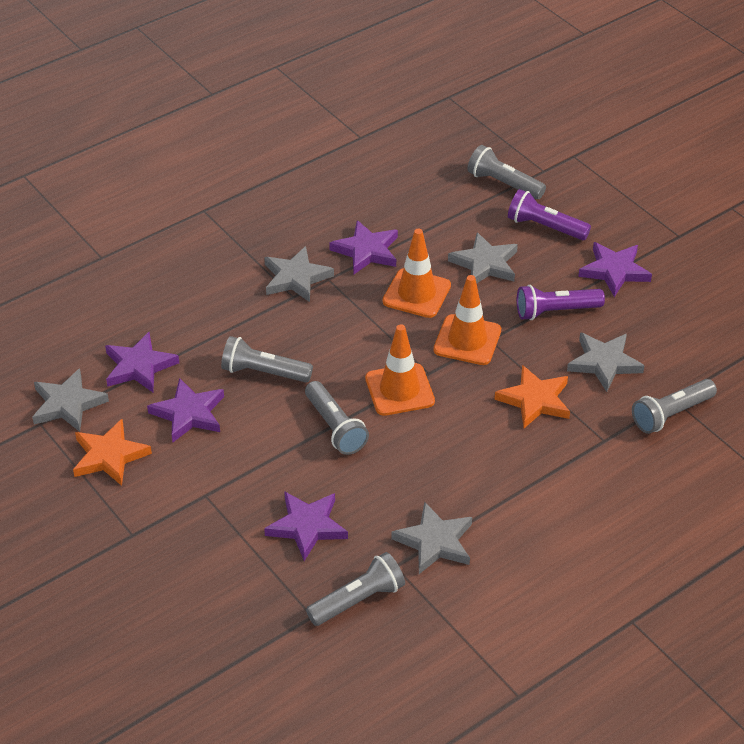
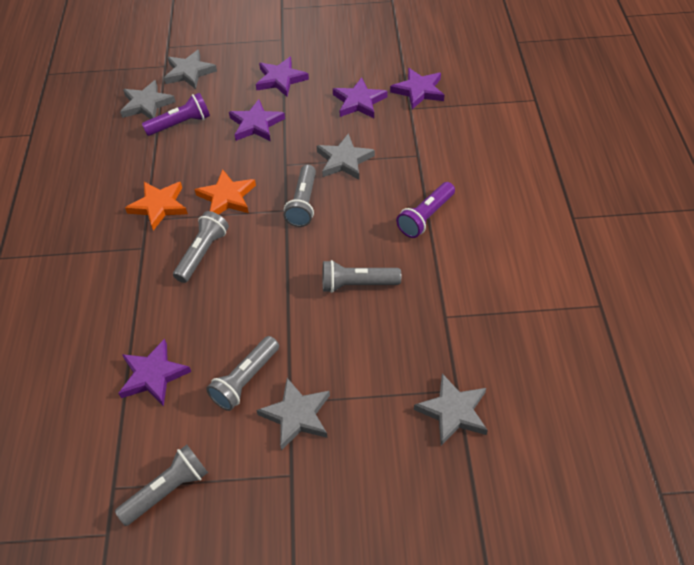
orange traffic cone: 3 -> 0

